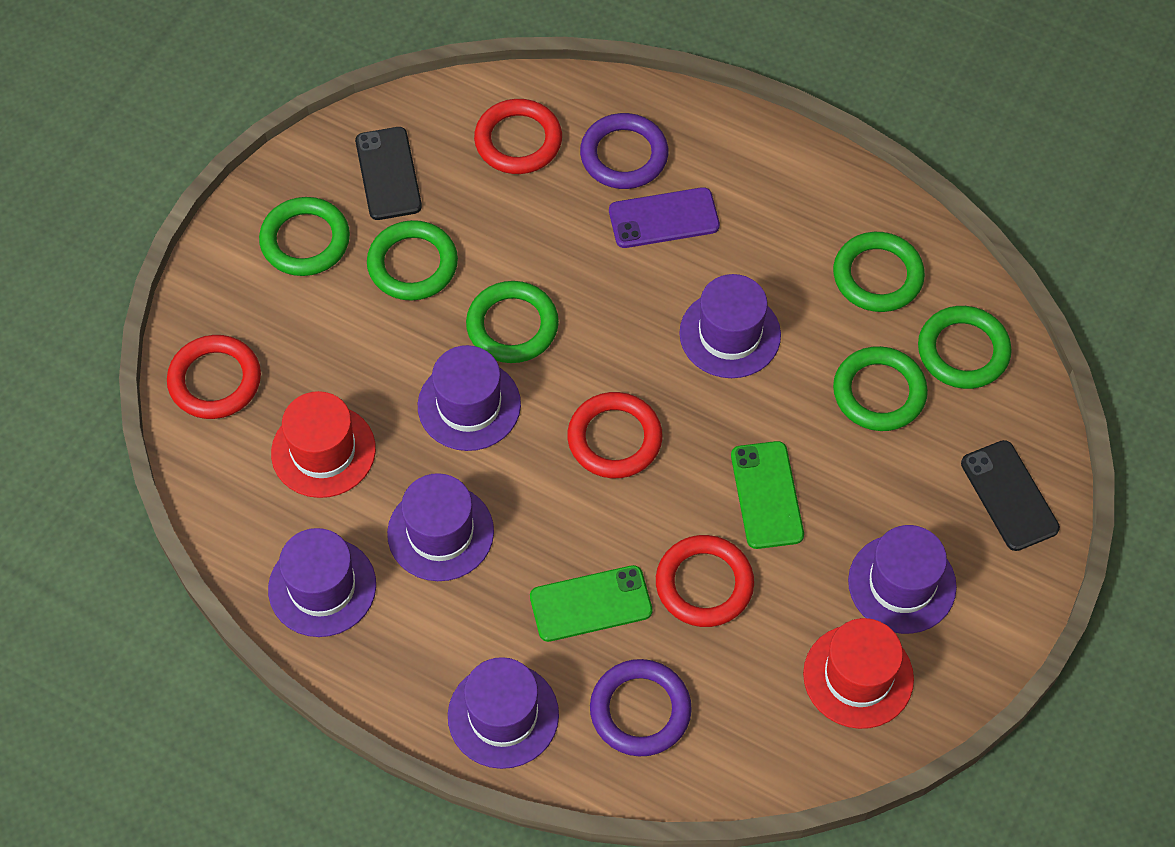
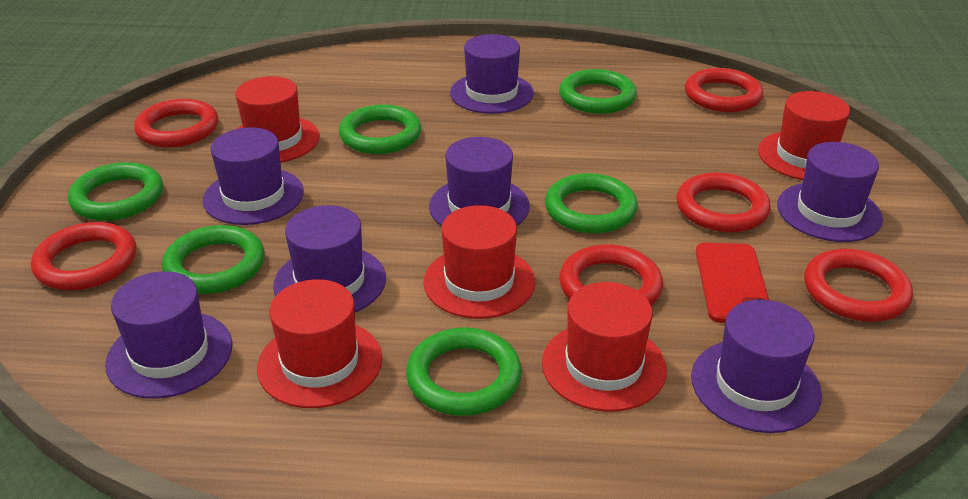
black phone: 2 -> 0
green phone: 2 -> 0
purple hat: 6 -> 7
purple phone: 1 -> 0
purple ring: 2 -> 0
red hat: 2 -> 5
red phone: 0 -> 1
red ring: 4 -> 6

